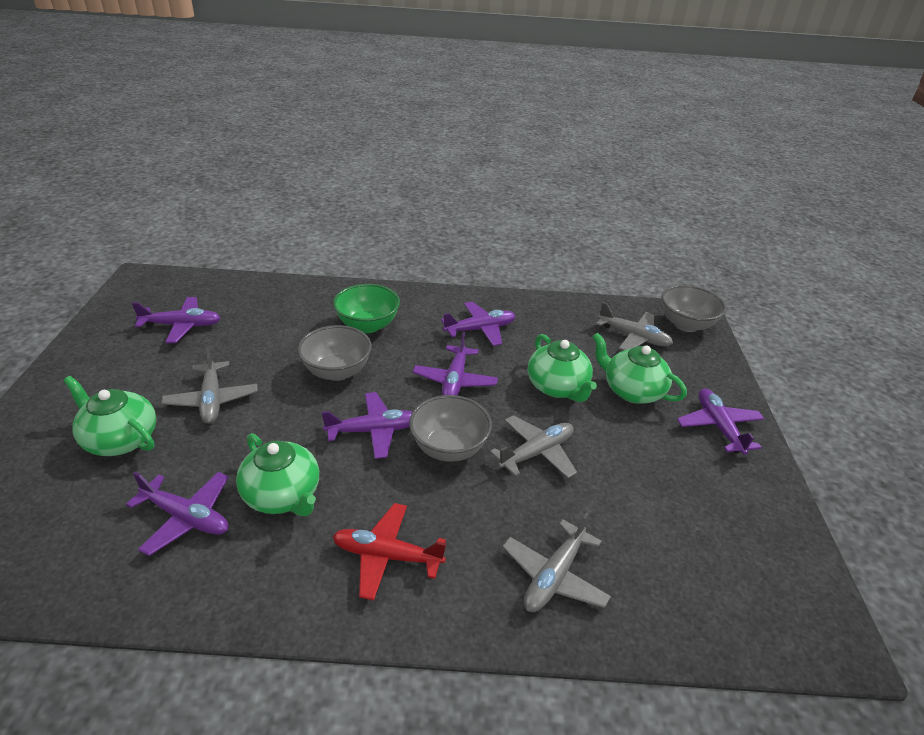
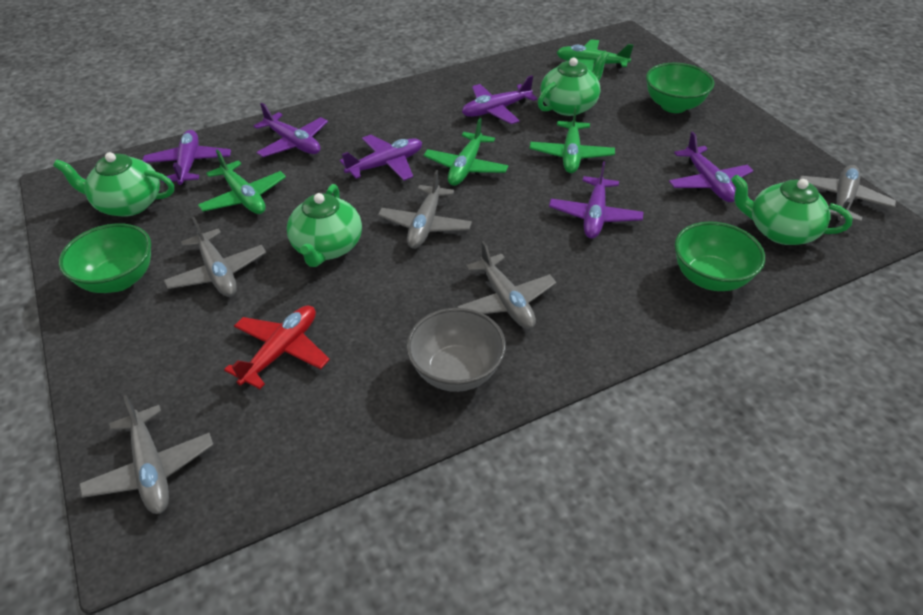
green bowl: 1 -> 3
green plane: 0 -> 4
grey bowl: 3 -> 1
grey plane: 4 -> 5

